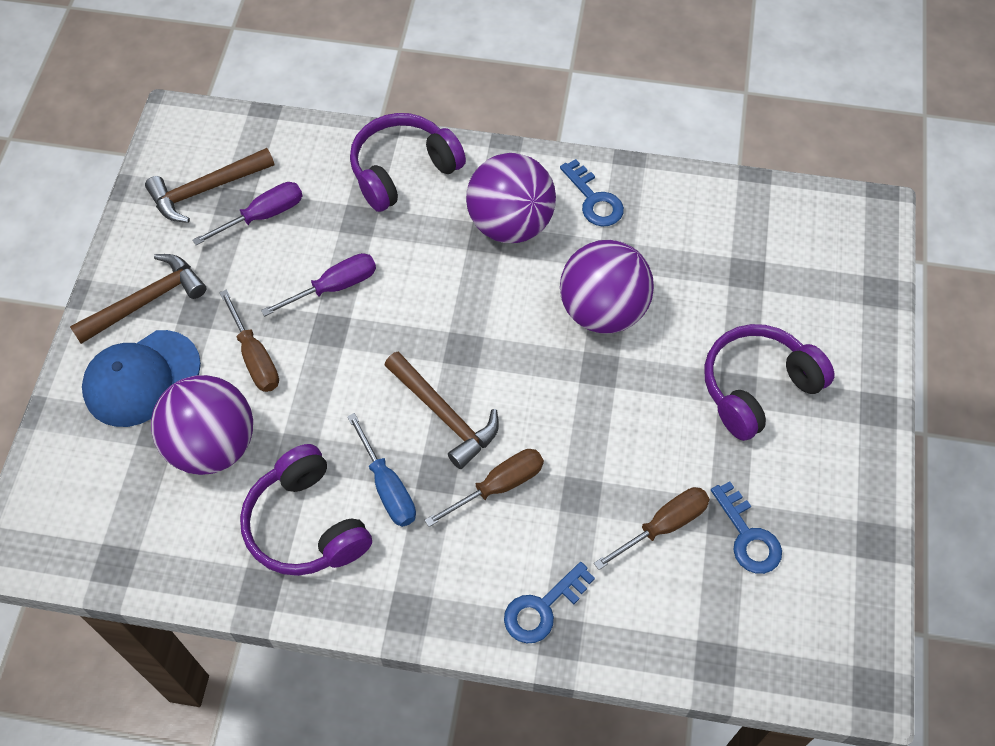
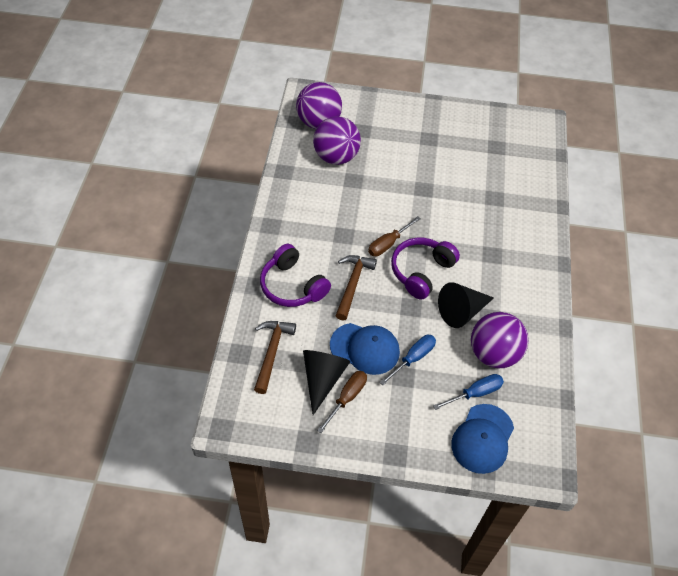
black cone: 0 -> 2
blue cap: 1 -> 2
blue key: 3 -> 0
blue screwdriver: 1 -> 2
brown hammer: 3 -> 2
brown screwdriver: 3 -> 2
purple headphones: 3 -> 2
purple screwdriver: 2 -> 0

